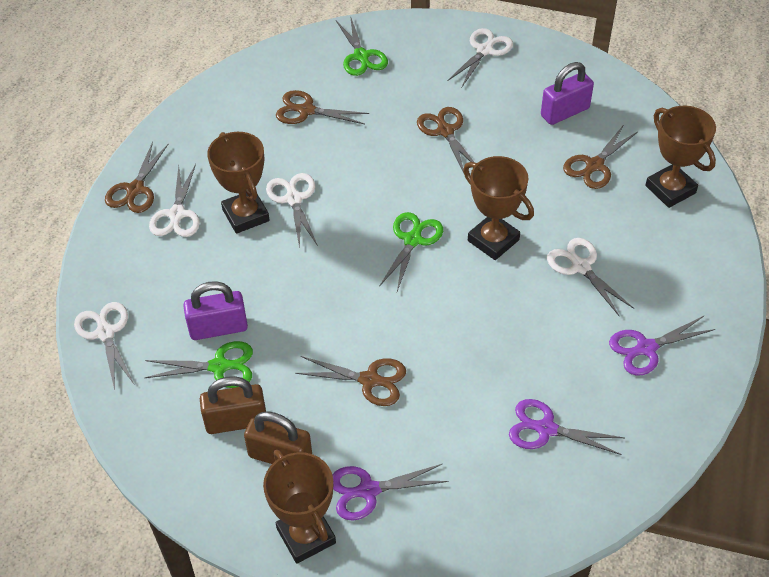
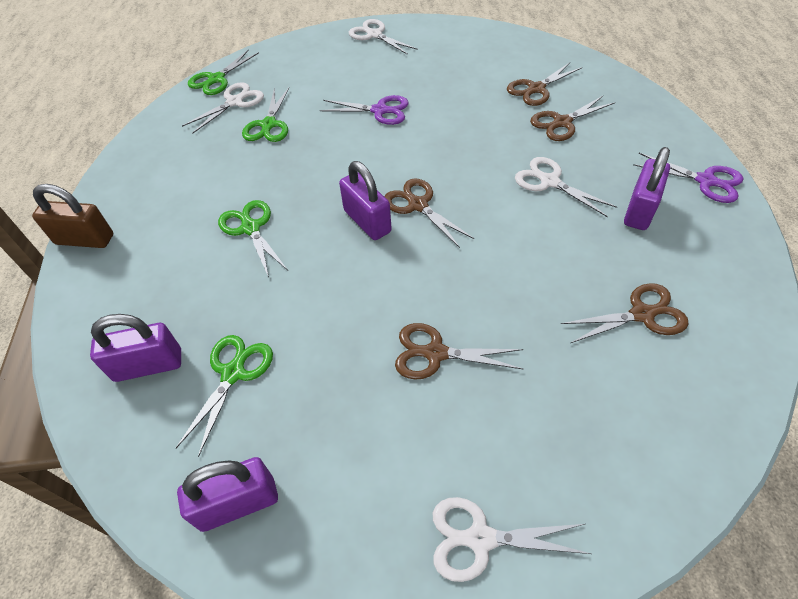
brown padlock: 2 -> 1
brown trophy: 4 -> 0
green scissors: 3 -> 4
purple padlock: 2 -> 4
purple scissors: 3 -> 2
white scissors: 5 -> 4

